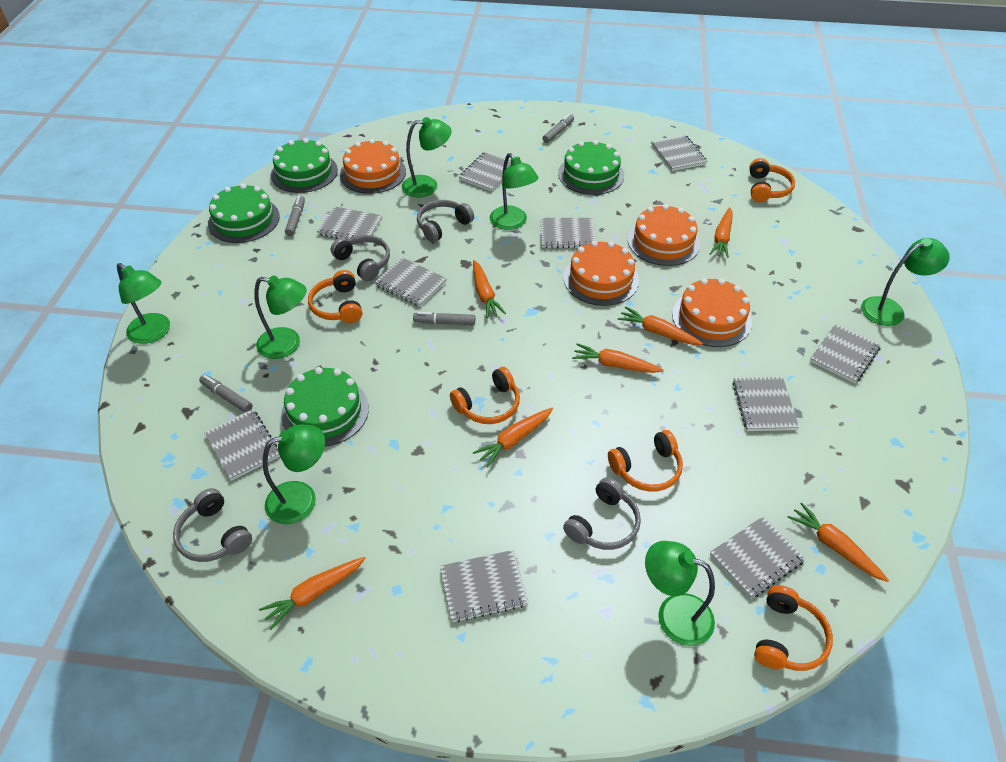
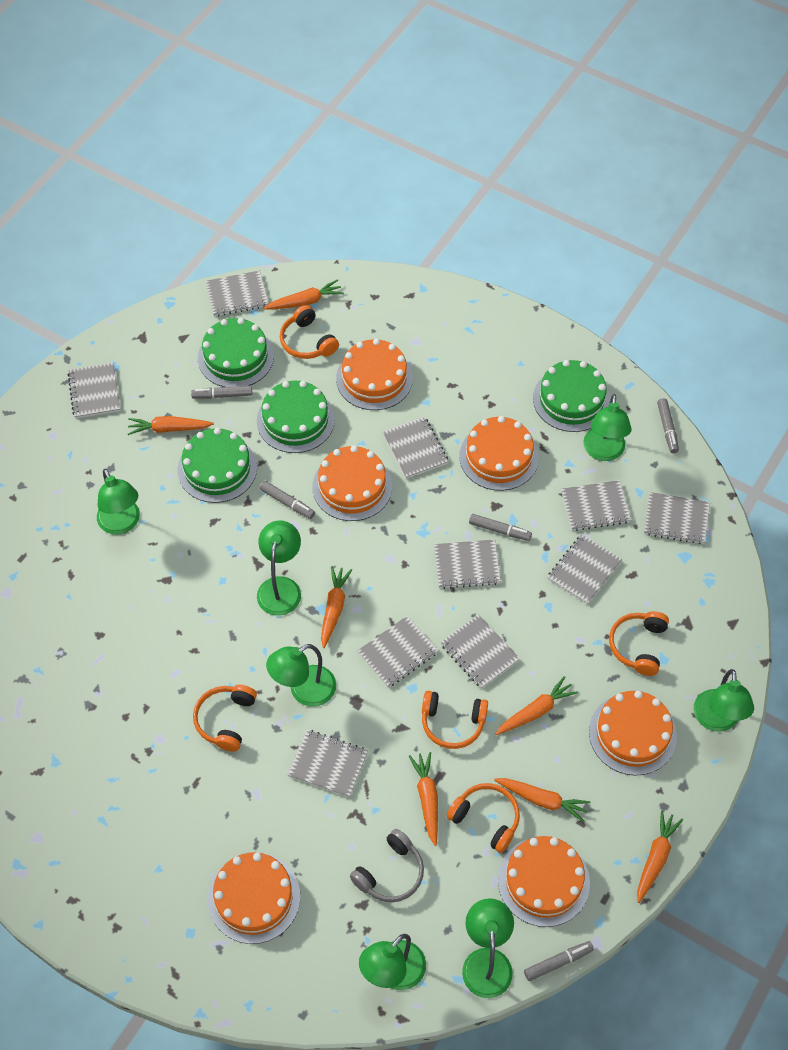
grey headphones: 4 -> 1
grey marker: 4 -> 5
orange cake: 4 -> 6

